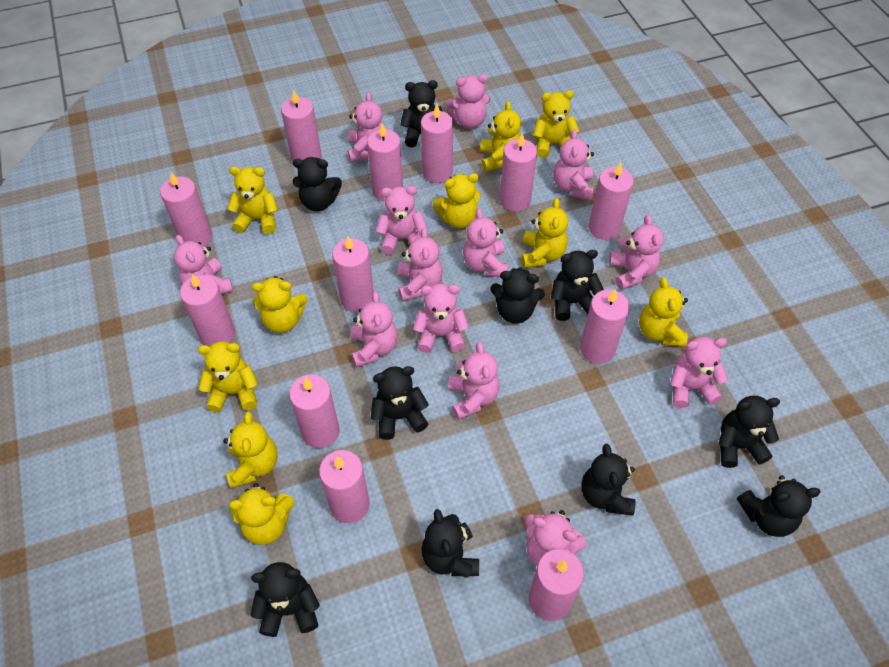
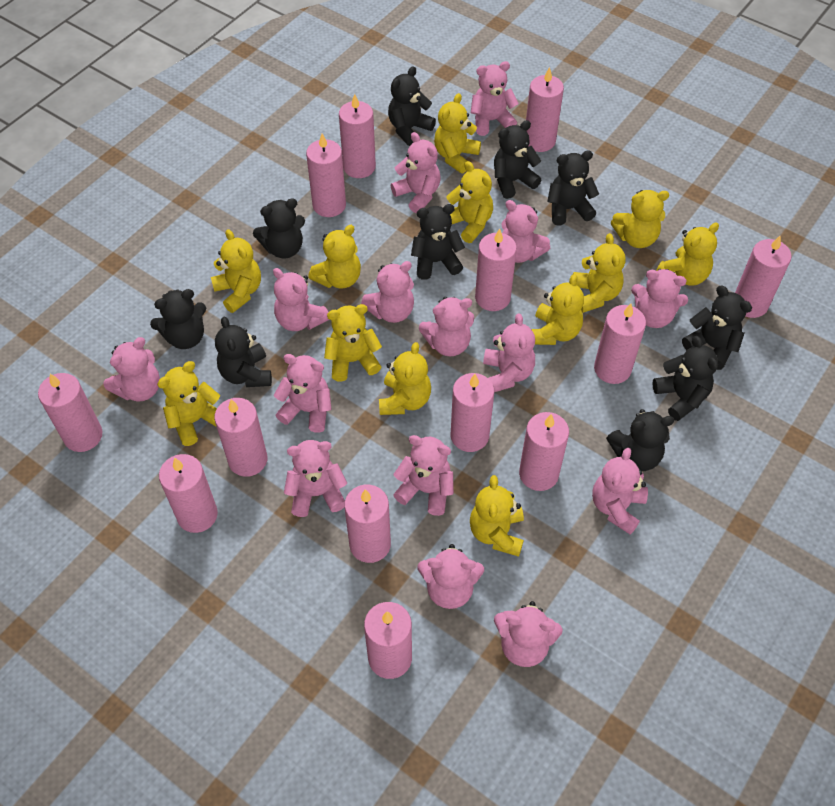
pink candle: 12 -> 13
pink teddy bear: 13 -> 15
yellow teddy bear: 10 -> 12

